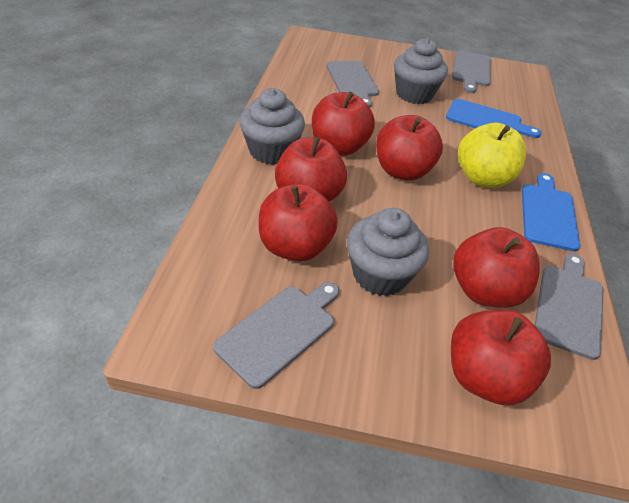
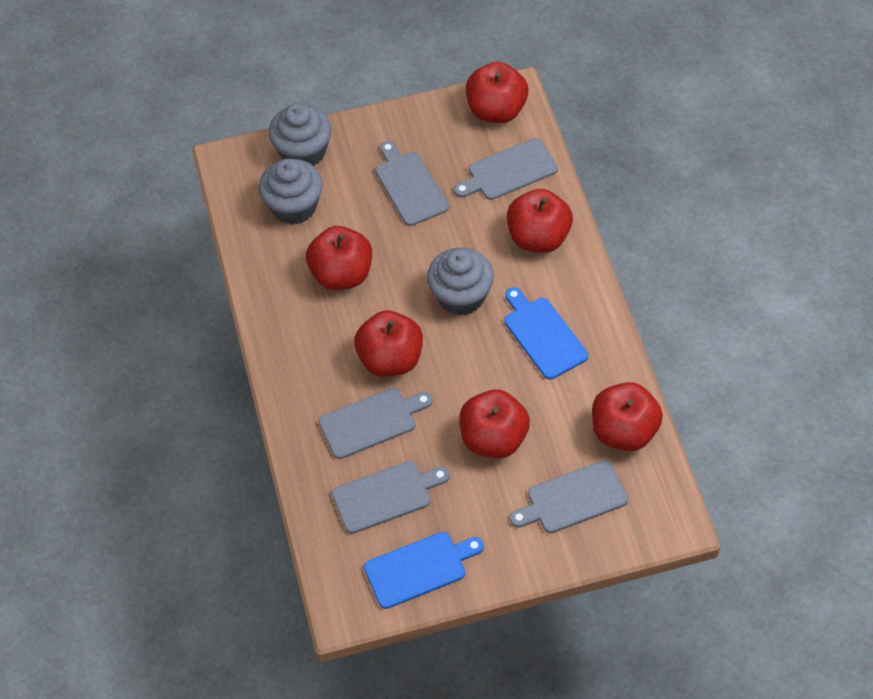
grey cutting board: 4 -> 5
yellow apple: 1 -> 0

